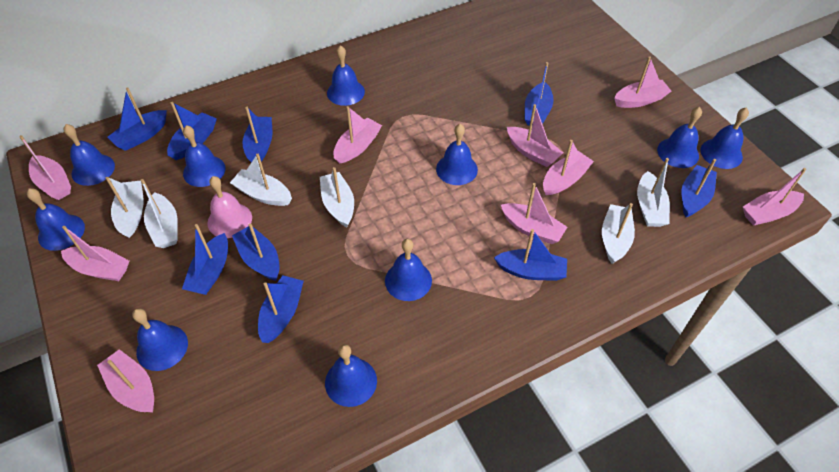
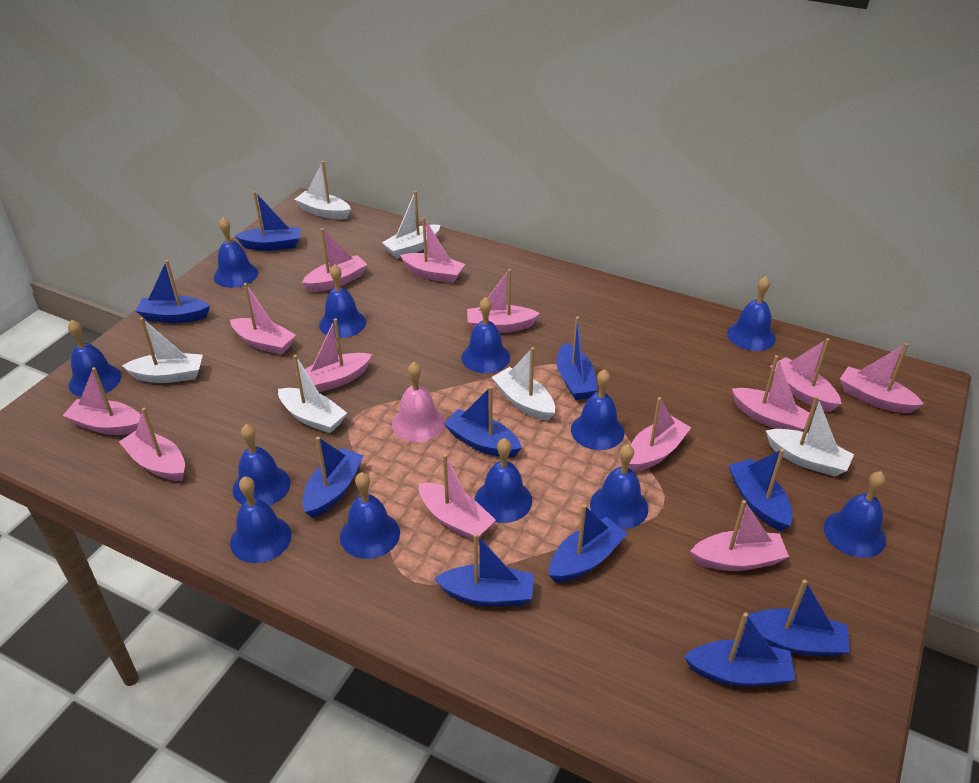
blue bell: 10 -> 12
blue boat: 9 -> 10
pink boat: 9 -> 13

